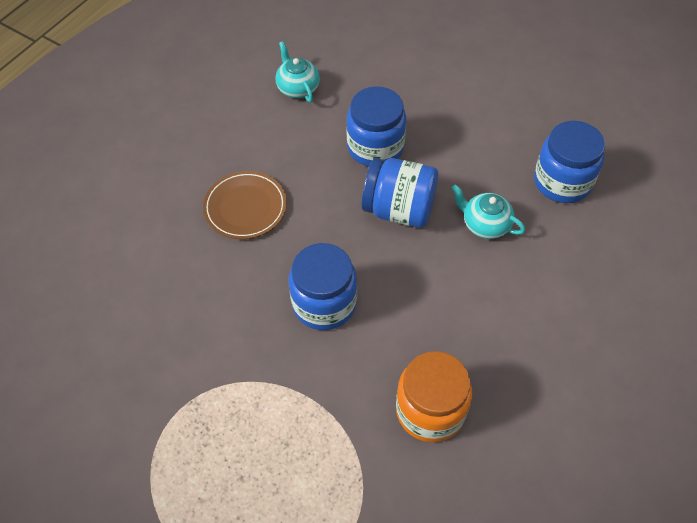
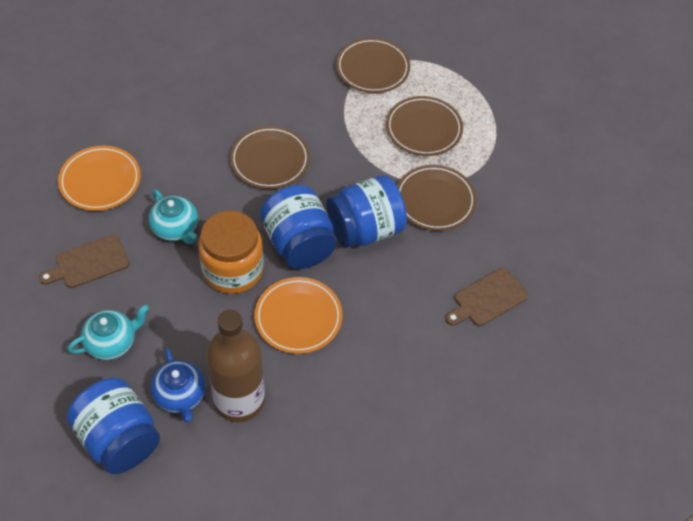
blue jar: 4 -> 3
blue teapot: 0 -> 1
brown bottle: 0 -> 1
brown cutting board: 0 -> 2
brown plate: 1 -> 4
orange plate: 0 -> 2

